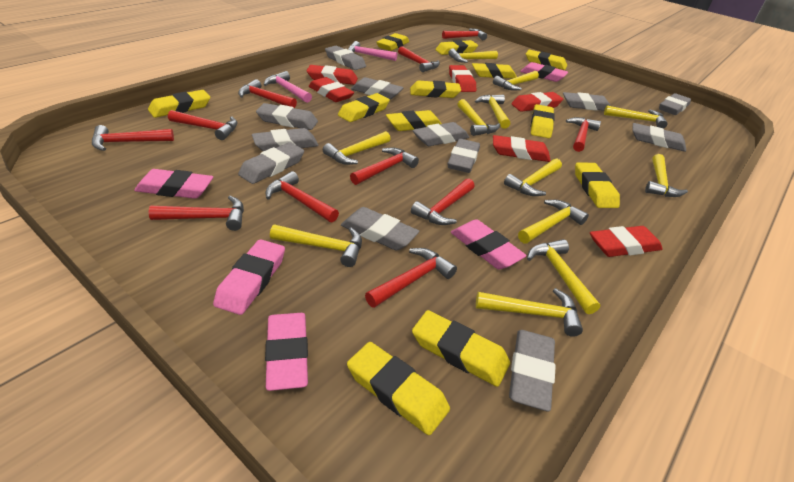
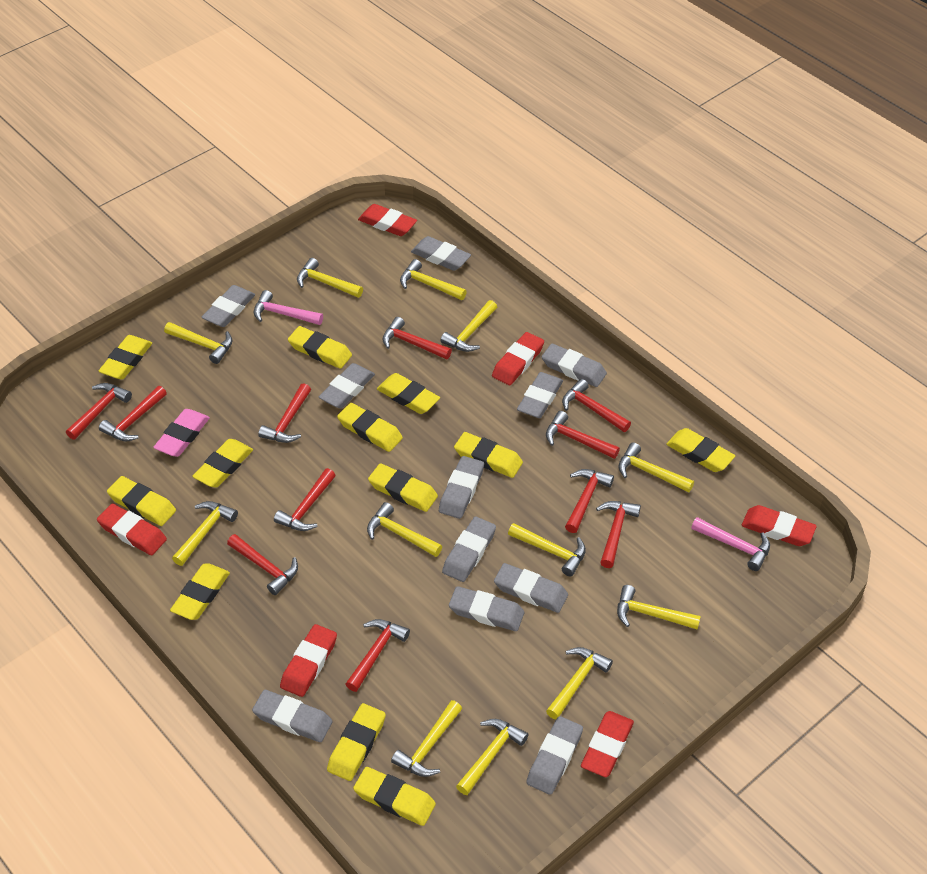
grey eraser: 12 -> 11
pink eraser: 5 -> 1

